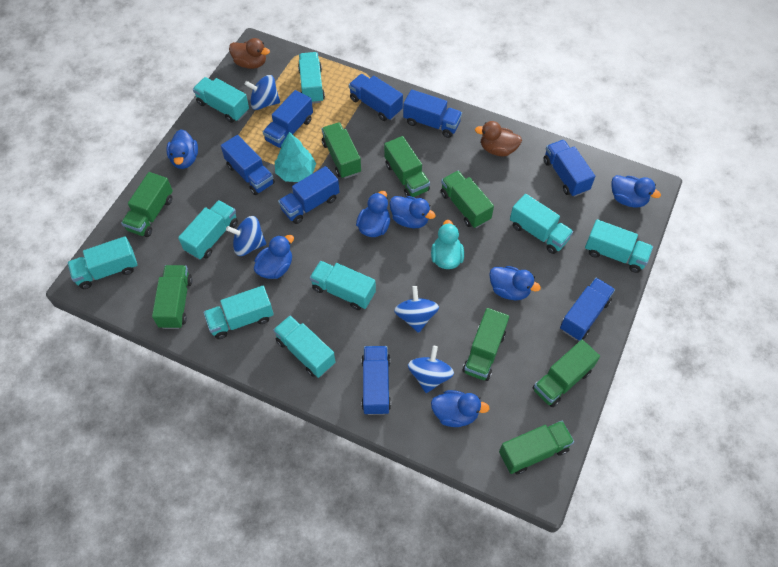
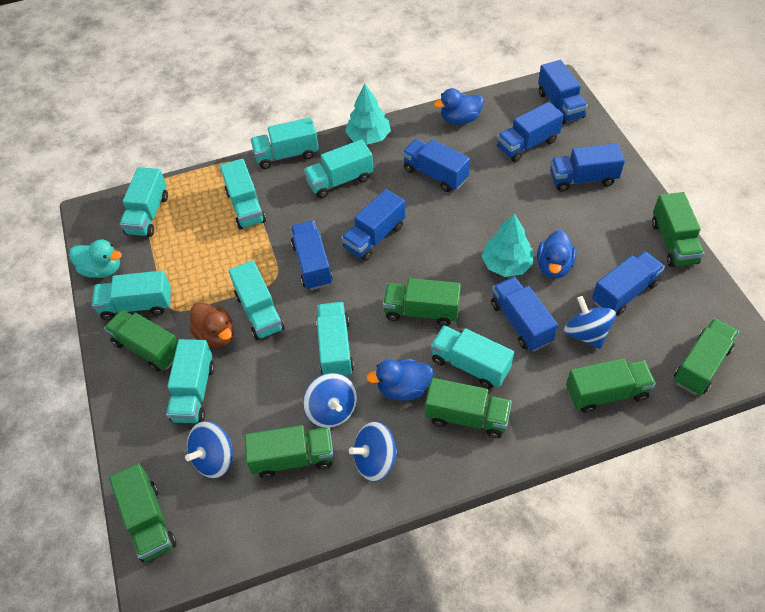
blue duck: 7 -> 3
brown duck: 2 -> 1
turquoise tree: 1 -> 2

